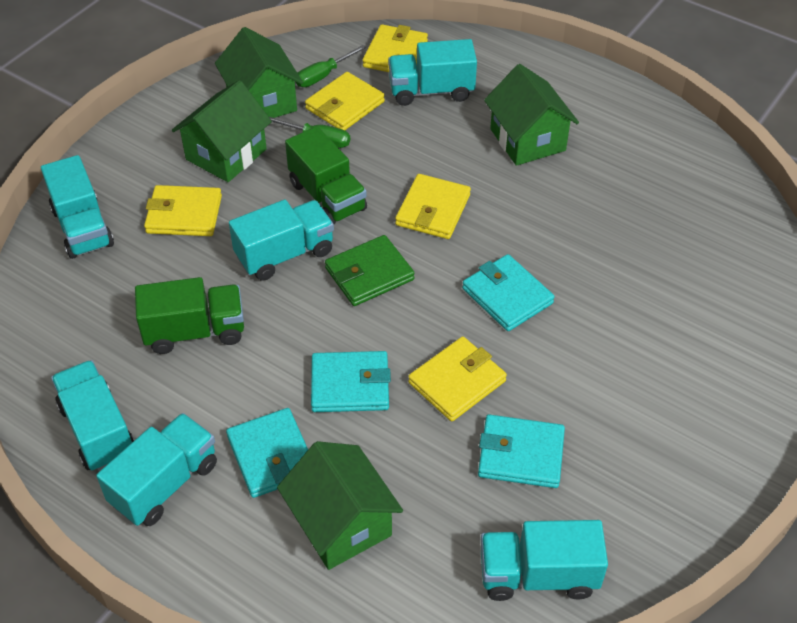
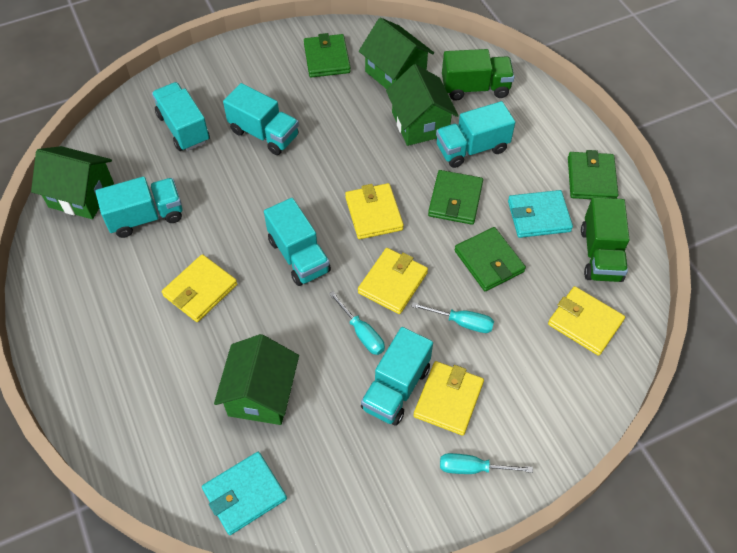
green screwdriver: 2 -> 0
green wallet: 1 -> 4
turquoise screwdriver: 0 -> 3
turquoise wallet: 4 -> 2

